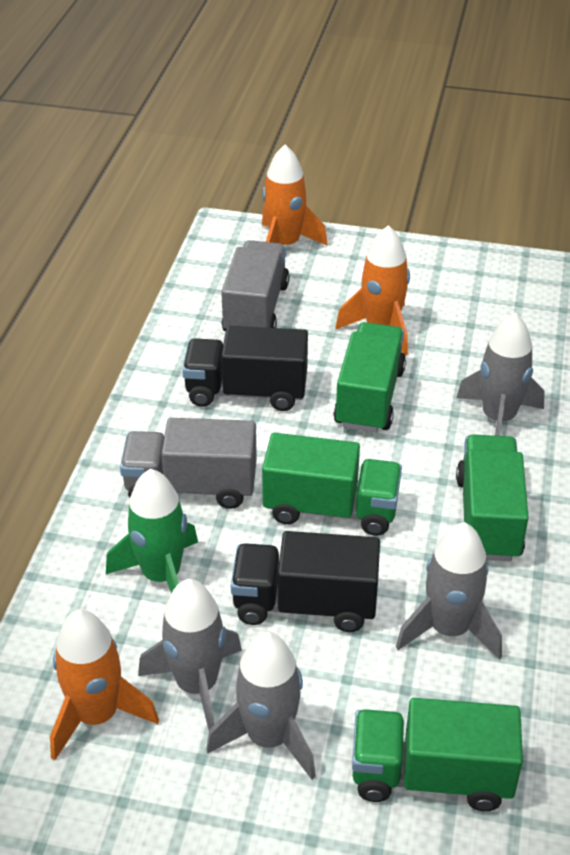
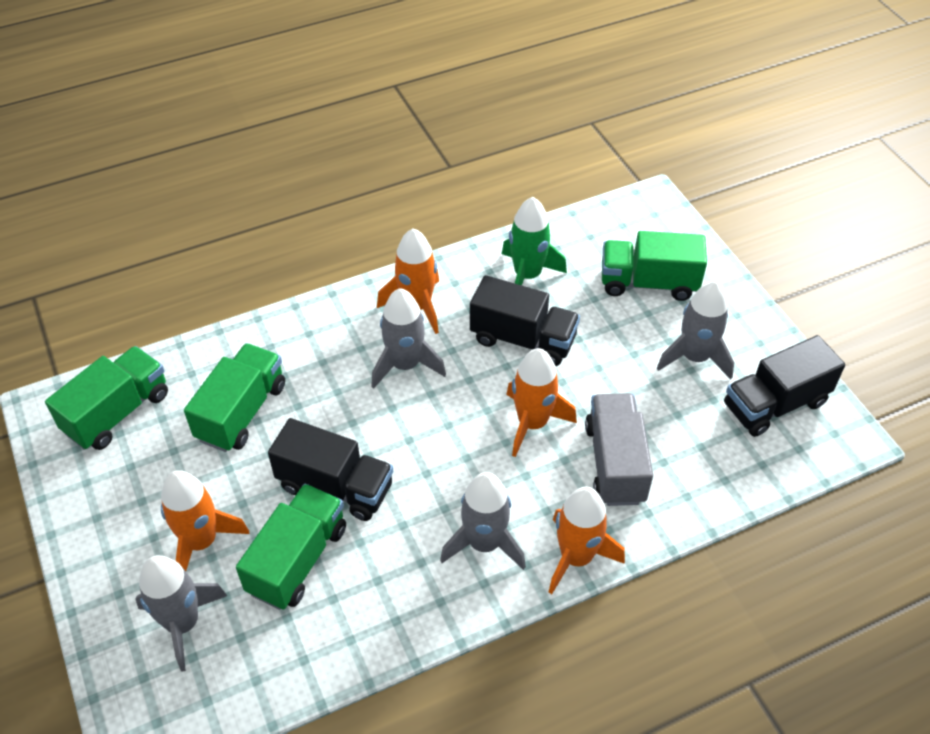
black truck: 2 -> 3
grey truck: 2 -> 1
orange rocket: 3 -> 4

